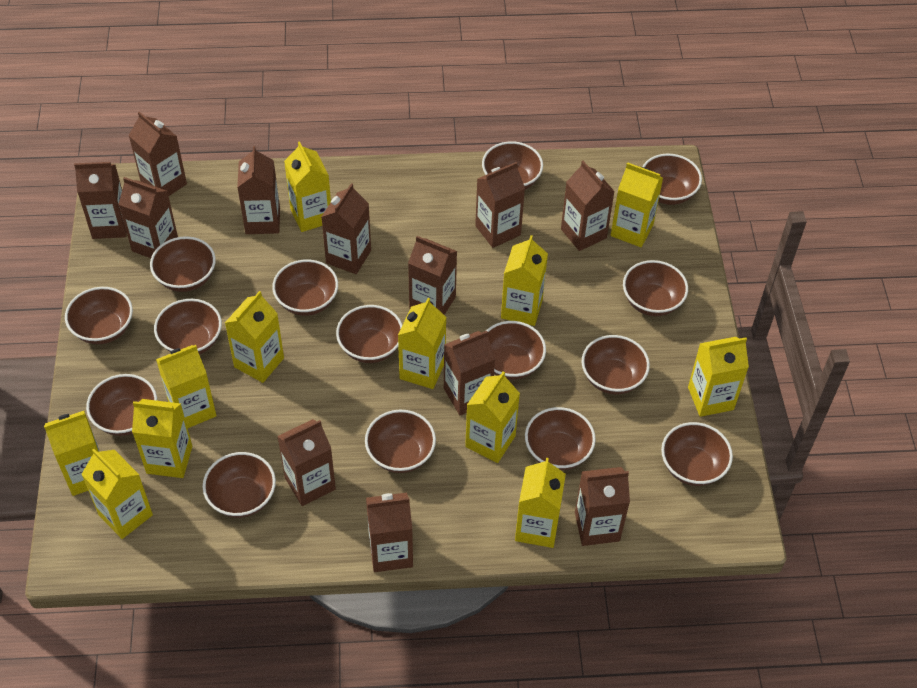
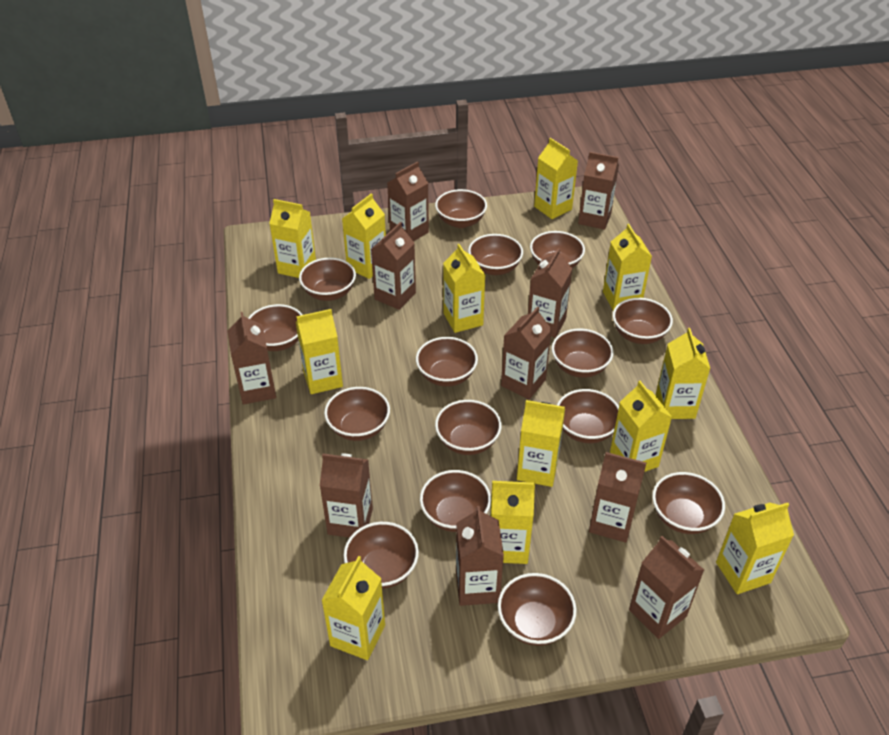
brown carton: 12 -> 10

